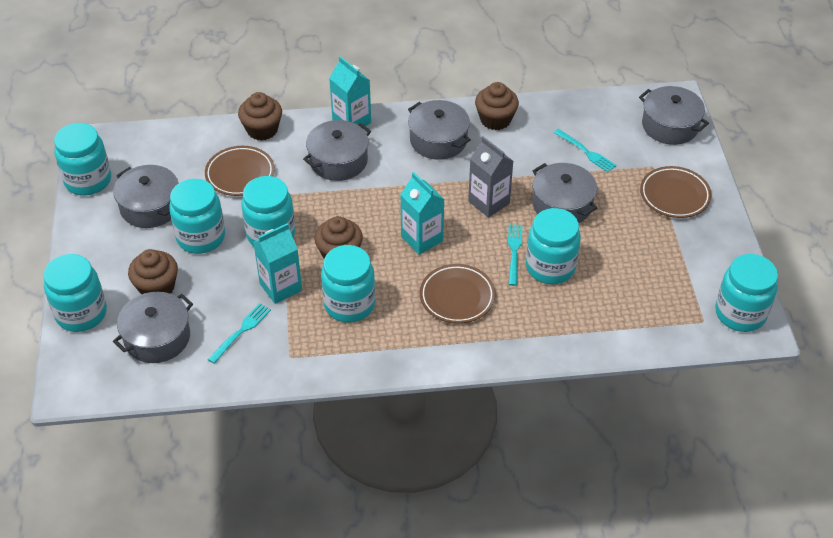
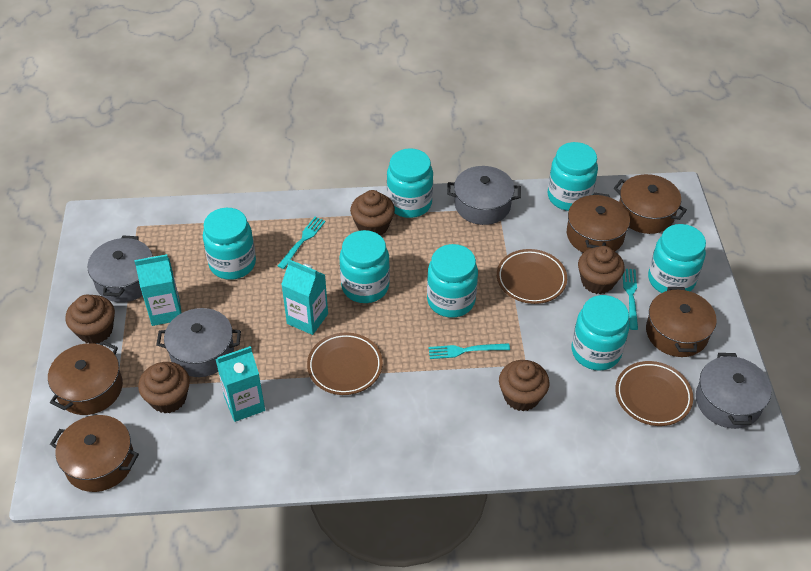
brown cupcake: 4 -> 5
brown pot: 0 -> 5
grey carton: 1 -> 0
grey pot: 6 -> 4

